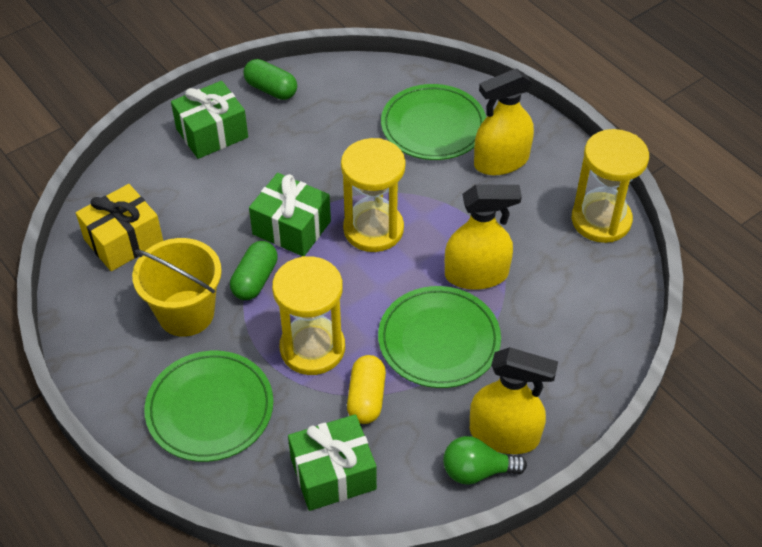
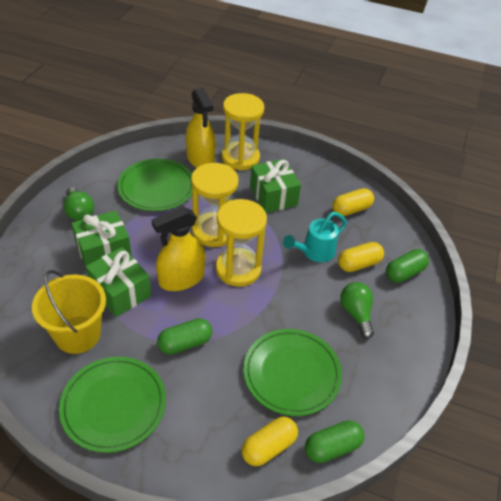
green capsule: 2 -> 3
green light bulb: 1 -> 2
turquoise watering can: 0 -> 1
yellow capsule: 1 -> 3
yellow gift: 1 -> 0
yellow spray bottle: 3 -> 2

